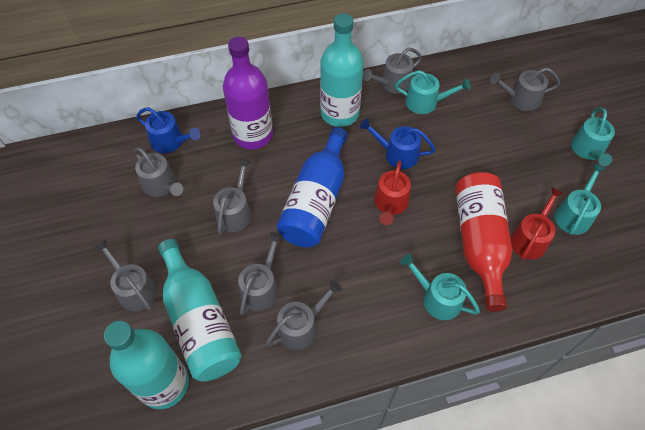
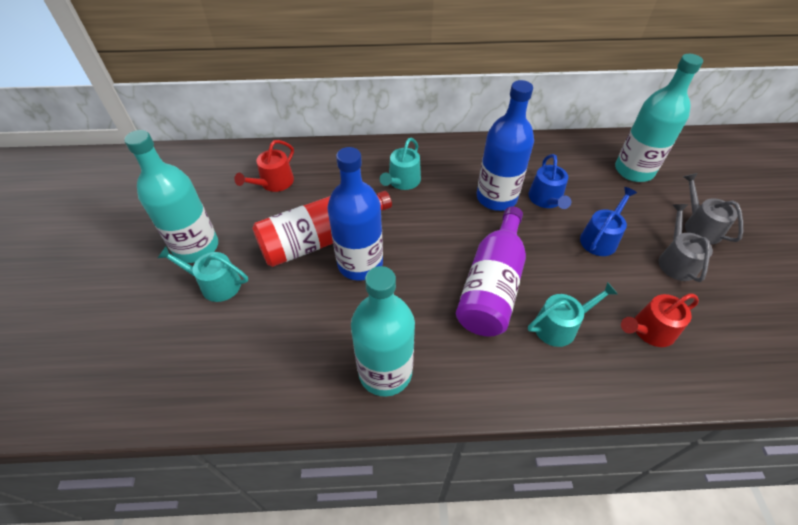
blue bottle: 1 -> 2
grey watering can: 7 -> 2
turquoise watering can: 4 -> 3

